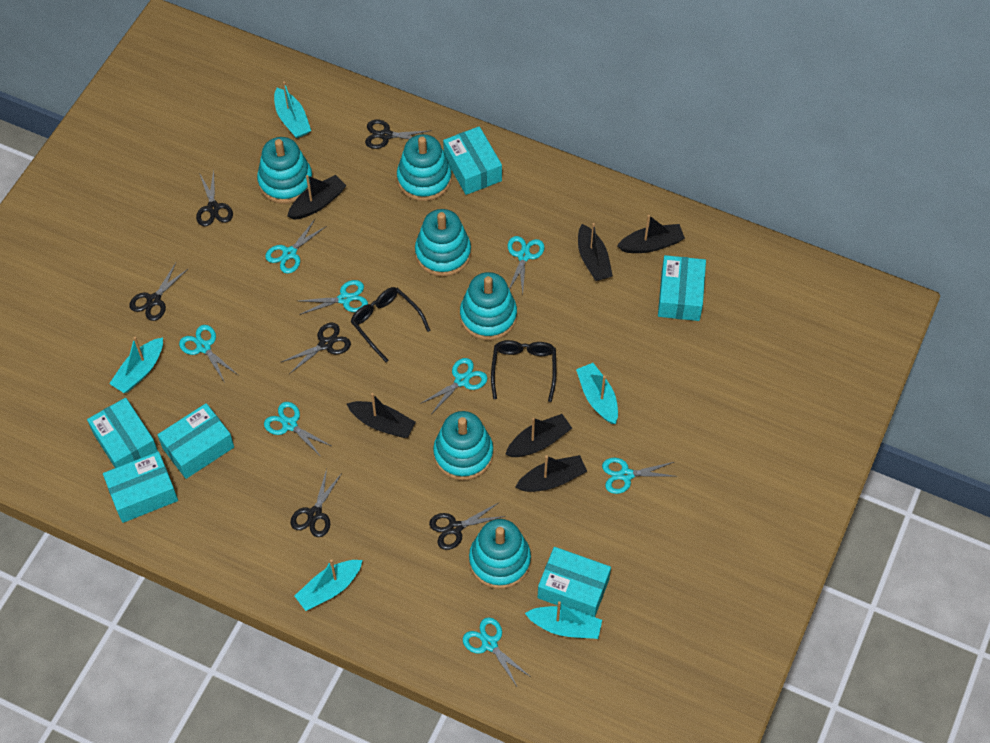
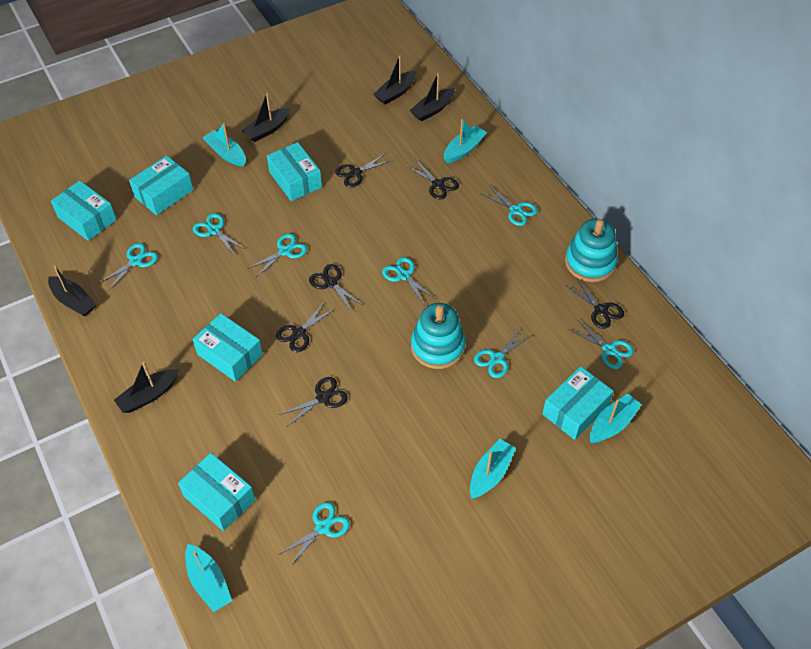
black boat: 6 -> 5
black glasses: 2 -> 0
turquoise stacking toy: 6 -> 2

